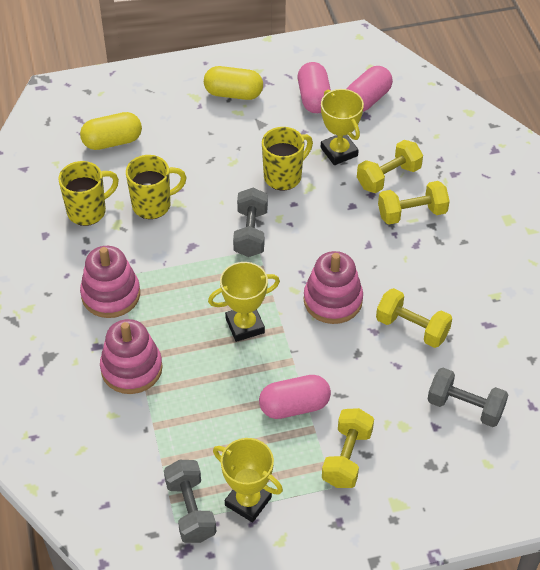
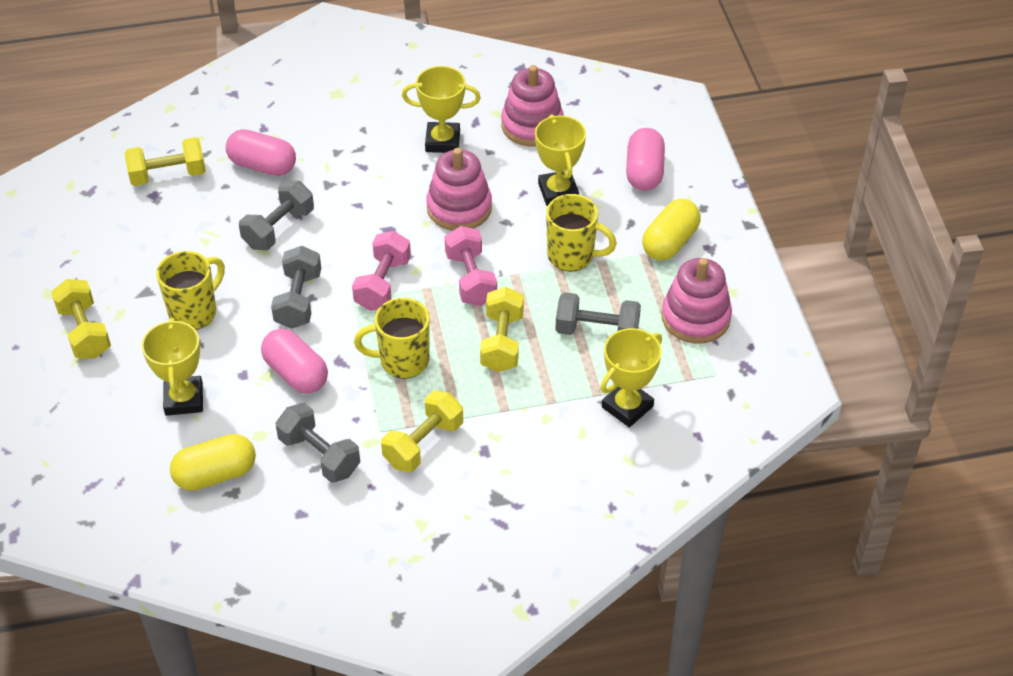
grey dumbbell: 3 -> 4
pink dumbbell: 0 -> 2
yellow trophy: 3 -> 4

